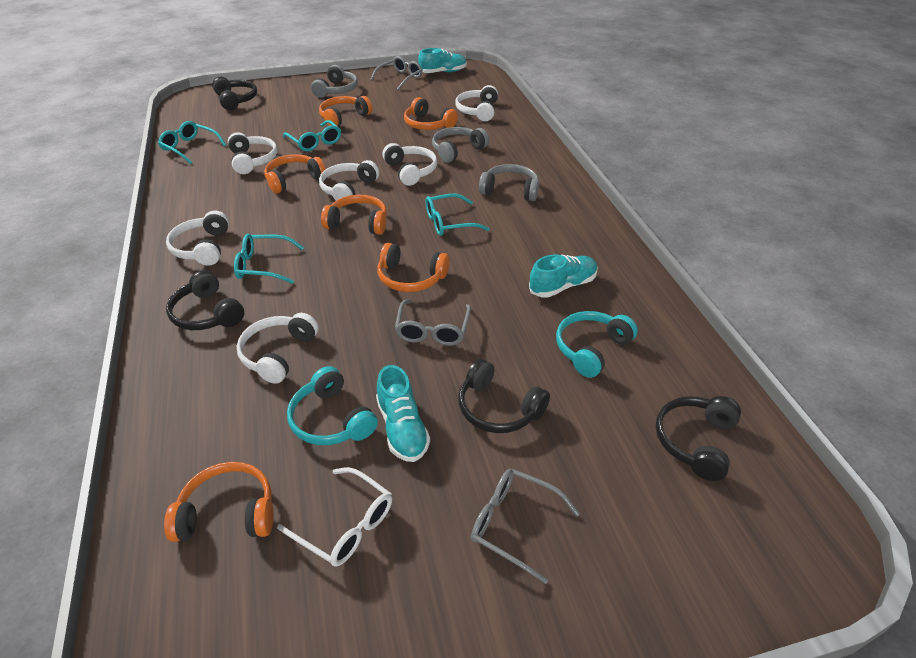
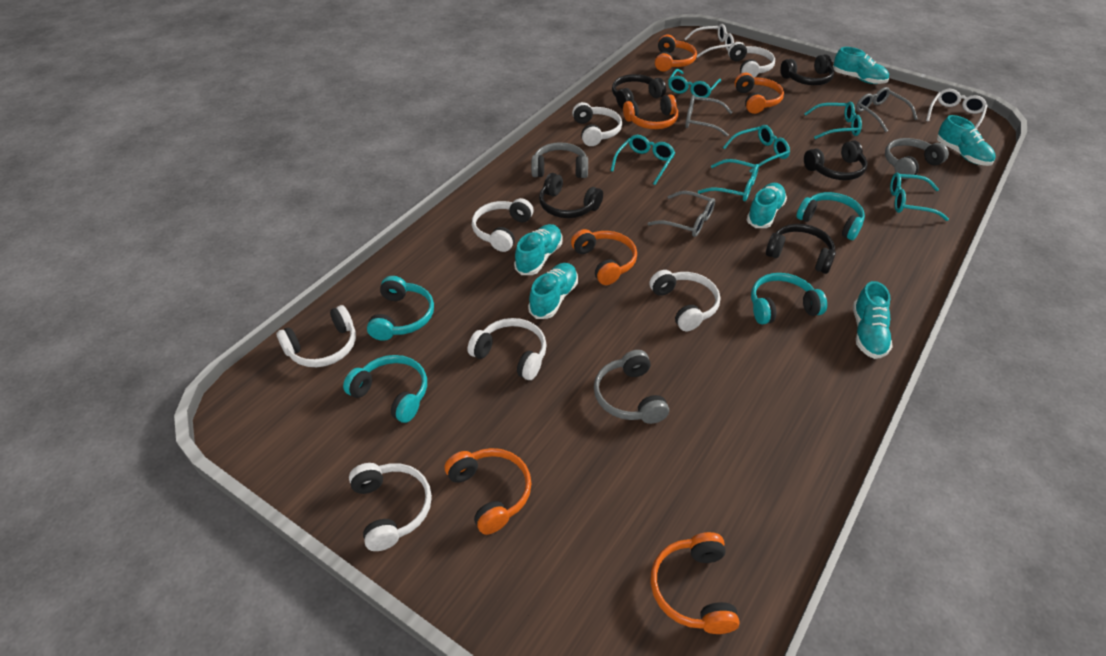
black headphones: 4 -> 5
turquoise glasses: 4 -> 6
turquoise headphones: 2 -> 4
turquoise shoe: 3 -> 6
white glasses: 1 -> 2
white headphones: 6 -> 7

